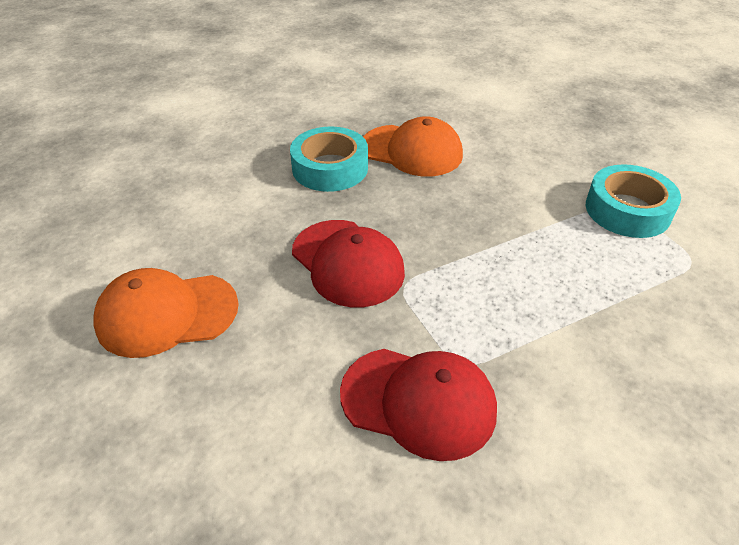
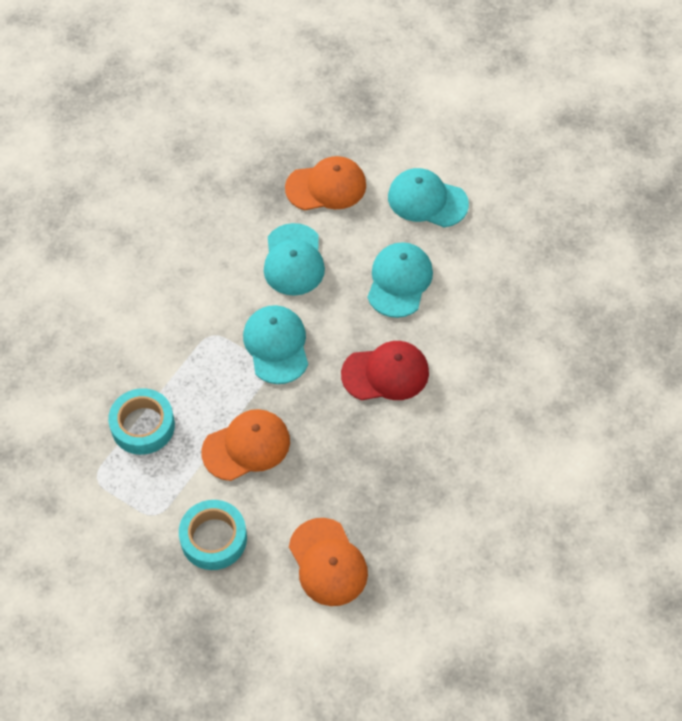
orange cap: 2 -> 3
red cap: 2 -> 1
turquoise cap: 0 -> 4

